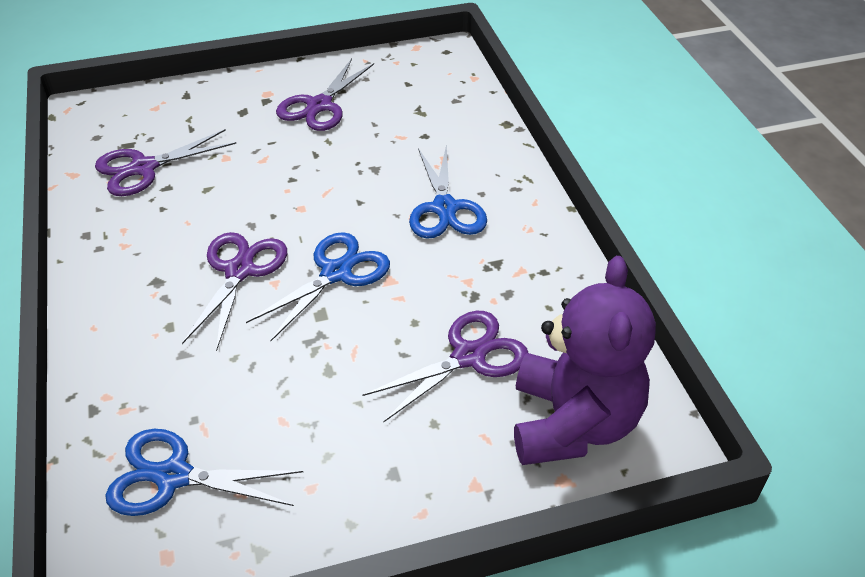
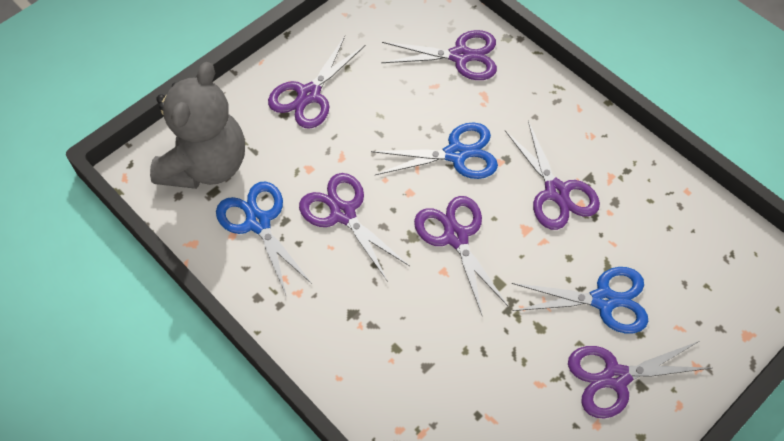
grey teddy bear: 0 -> 1
purple scissors: 4 -> 6
purple teddy bear: 1 -> 0

